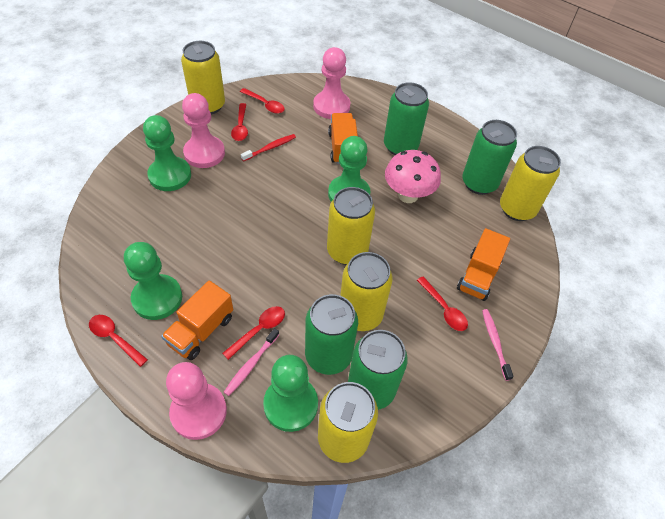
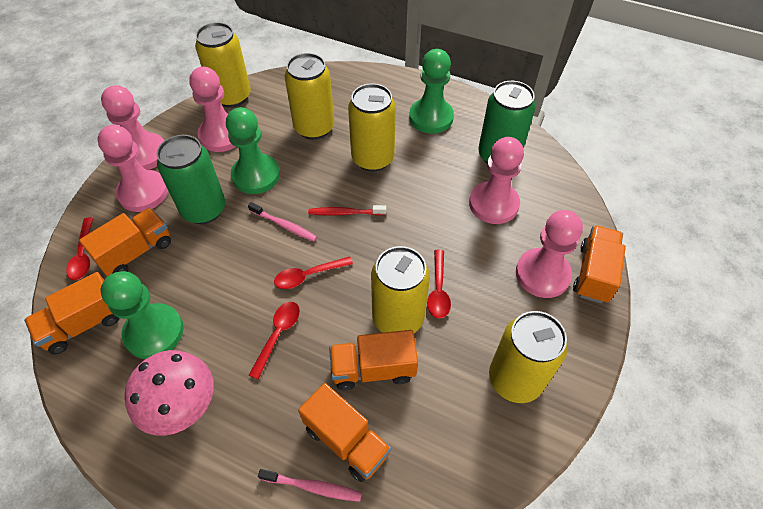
green can: 4 -> 2
green pawn: 4 -> 3
orange truck: 3 -> 5
pink pawn: 3 -> 5
red spoon: 5 -> 4

